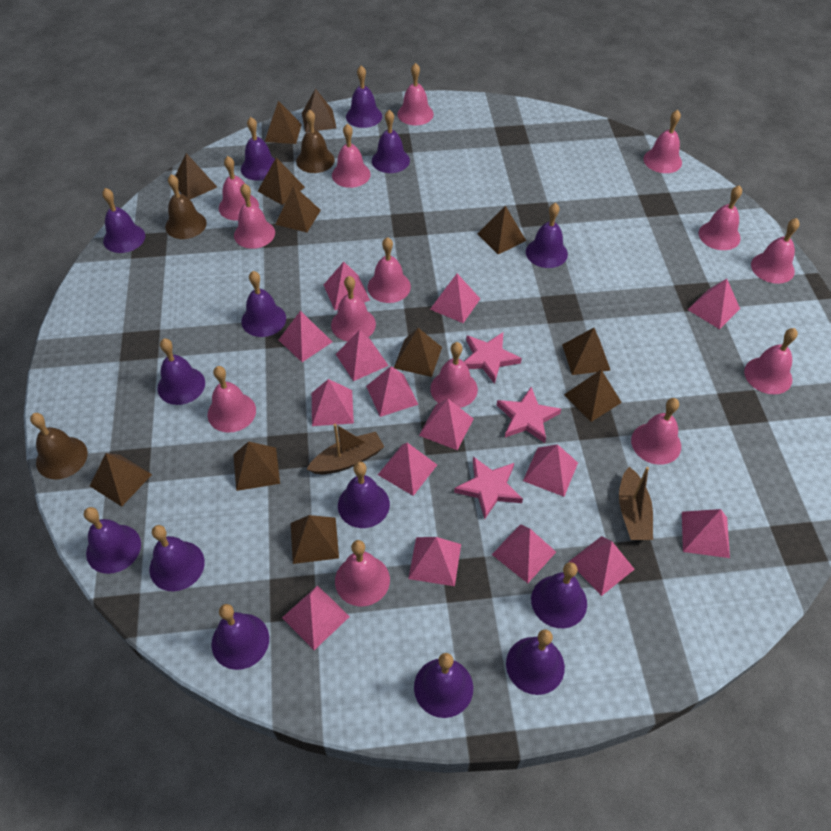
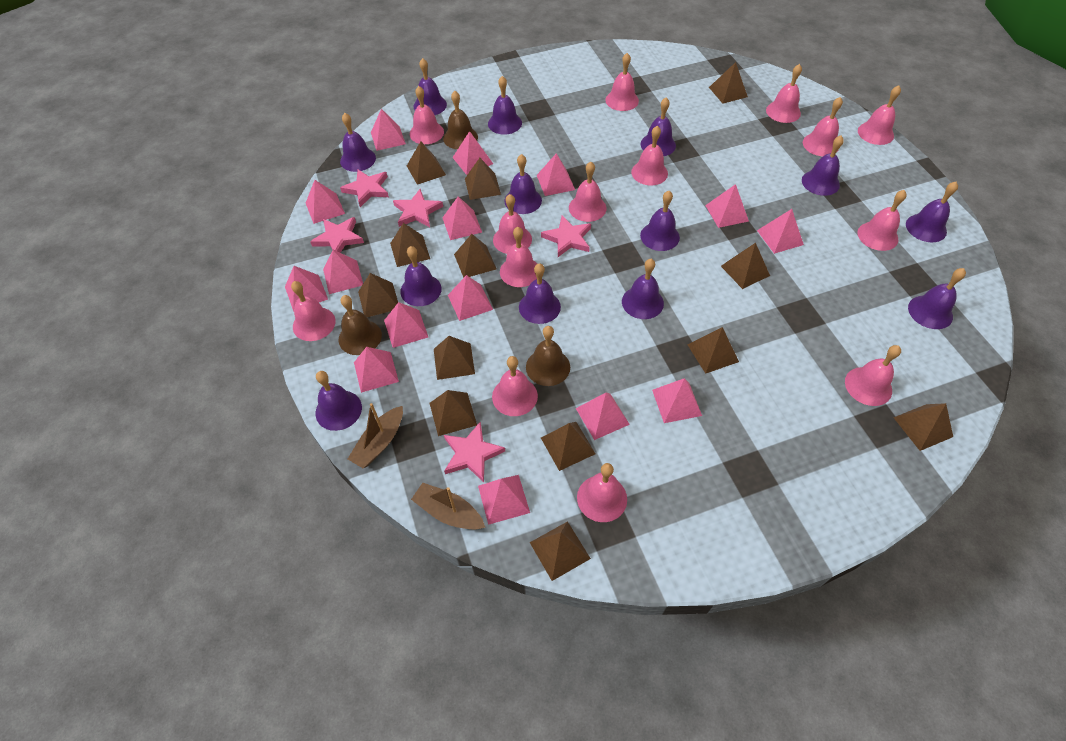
brown pyramid: 12 -> 13
pink star: 3 -> 5
purple bell: 14 -> 13

